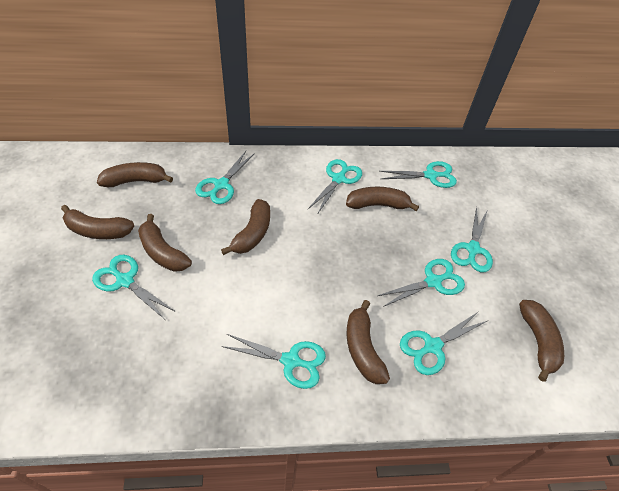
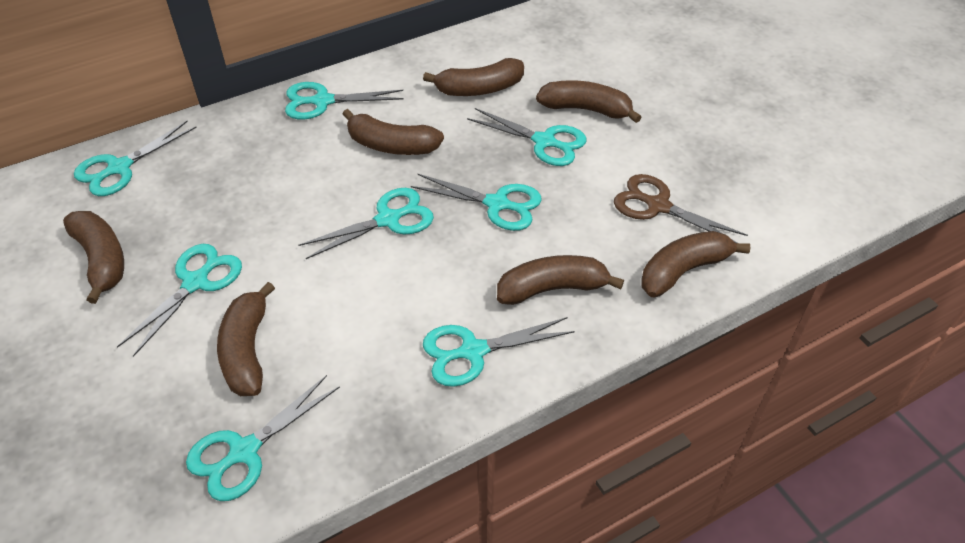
brown scissors: 0 -> 1

